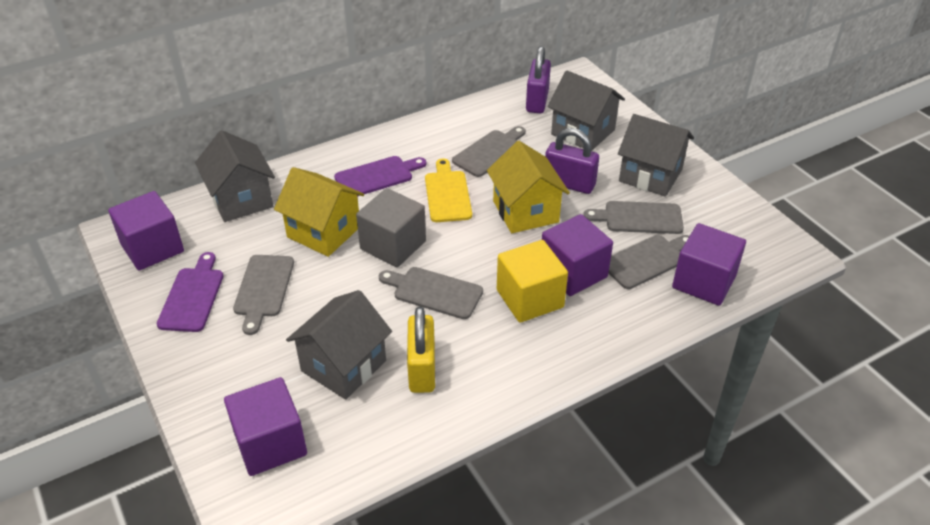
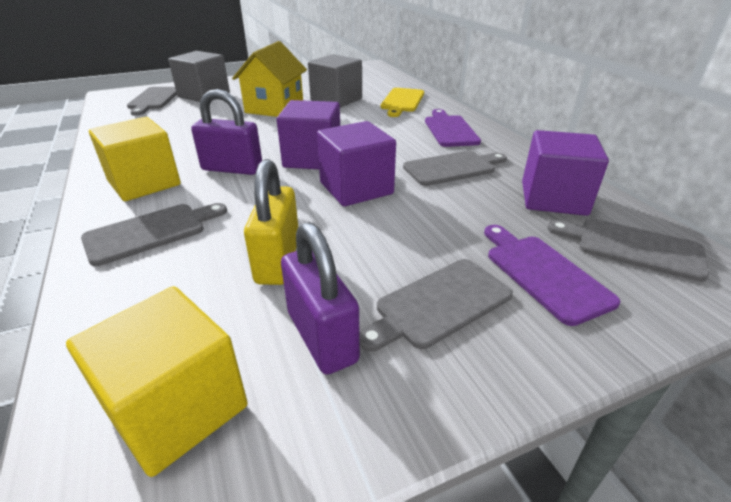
grey cube: 1 -> 2
grey house: 4 -> 0
purple cube: 4 -> 3
yellow cube: 1 -> 2
yellow house: 2 -> 1

